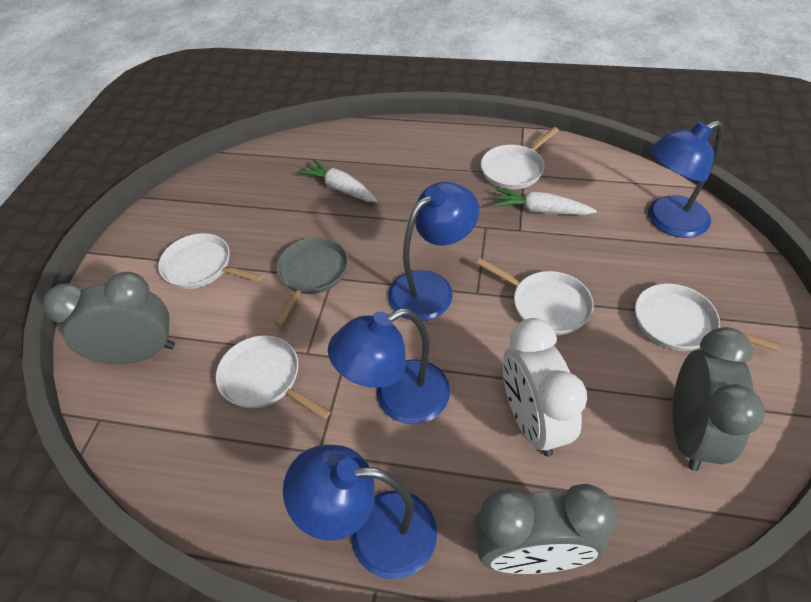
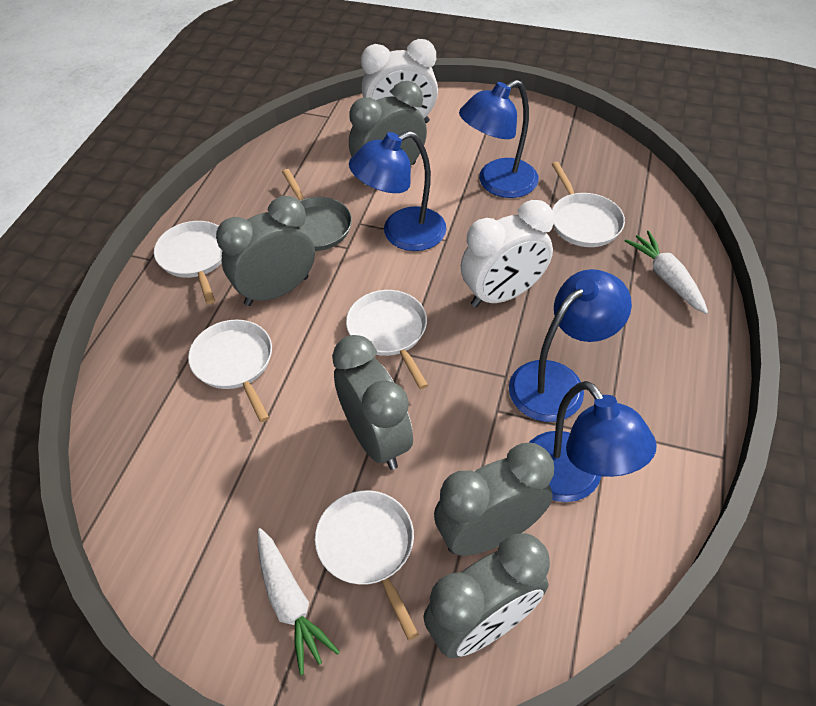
grey clock: 3 -> 5
white clock: 1 -> 2

